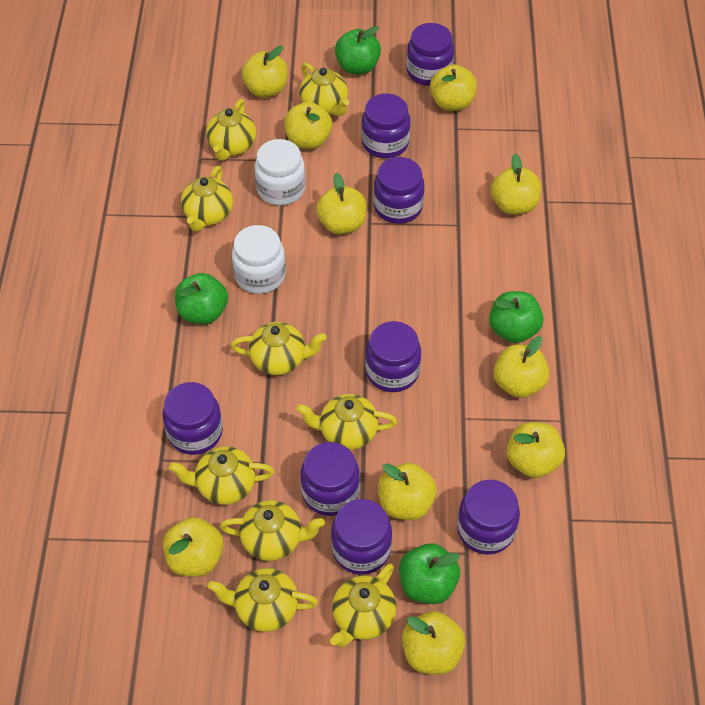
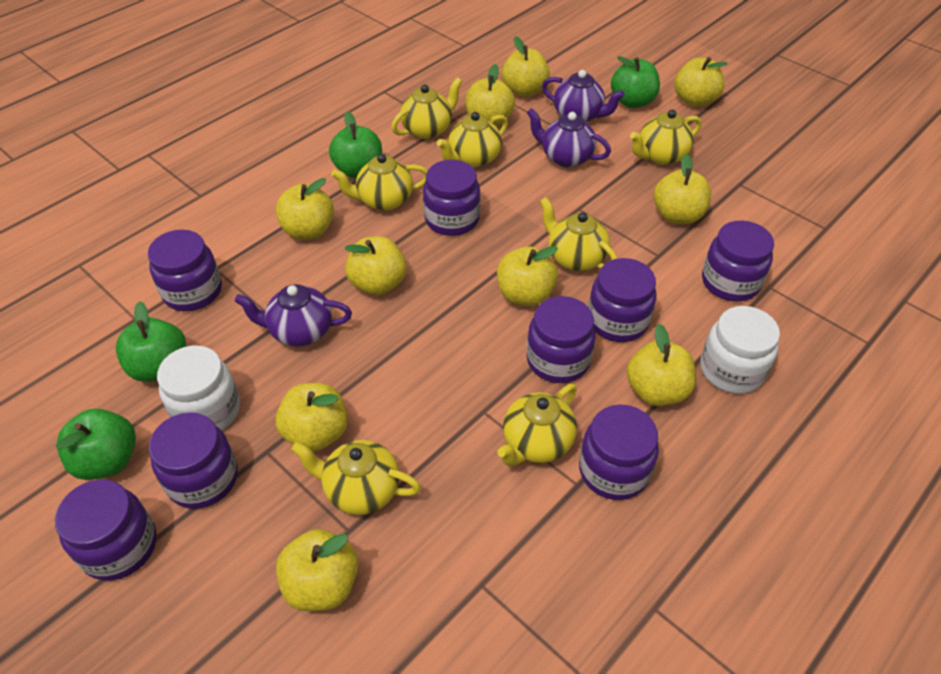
purple teapot: 0 -> 3
yellow teapot: 9 -> 7

